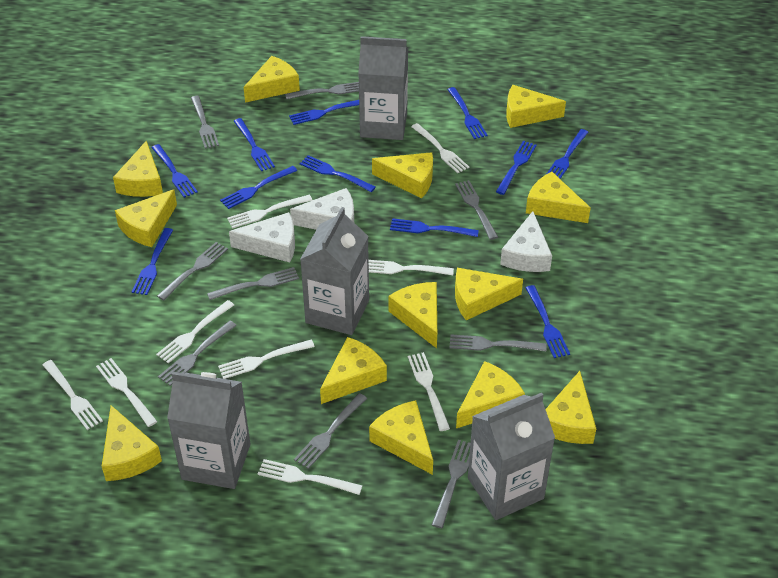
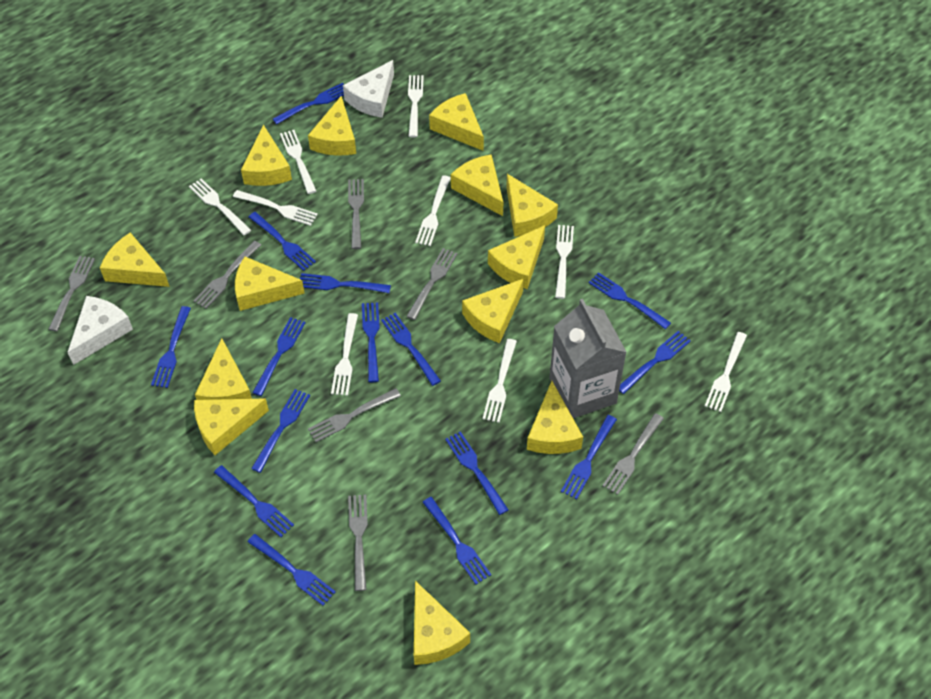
blue fork: 11 -> 15
grey carton: 4 -> 1
grey fork: 9 -> 7
white cheese: 3 -> 2

